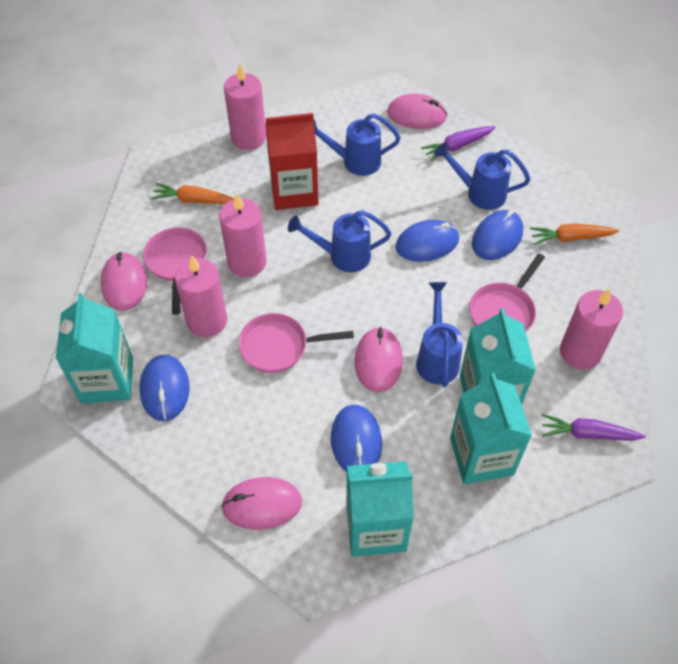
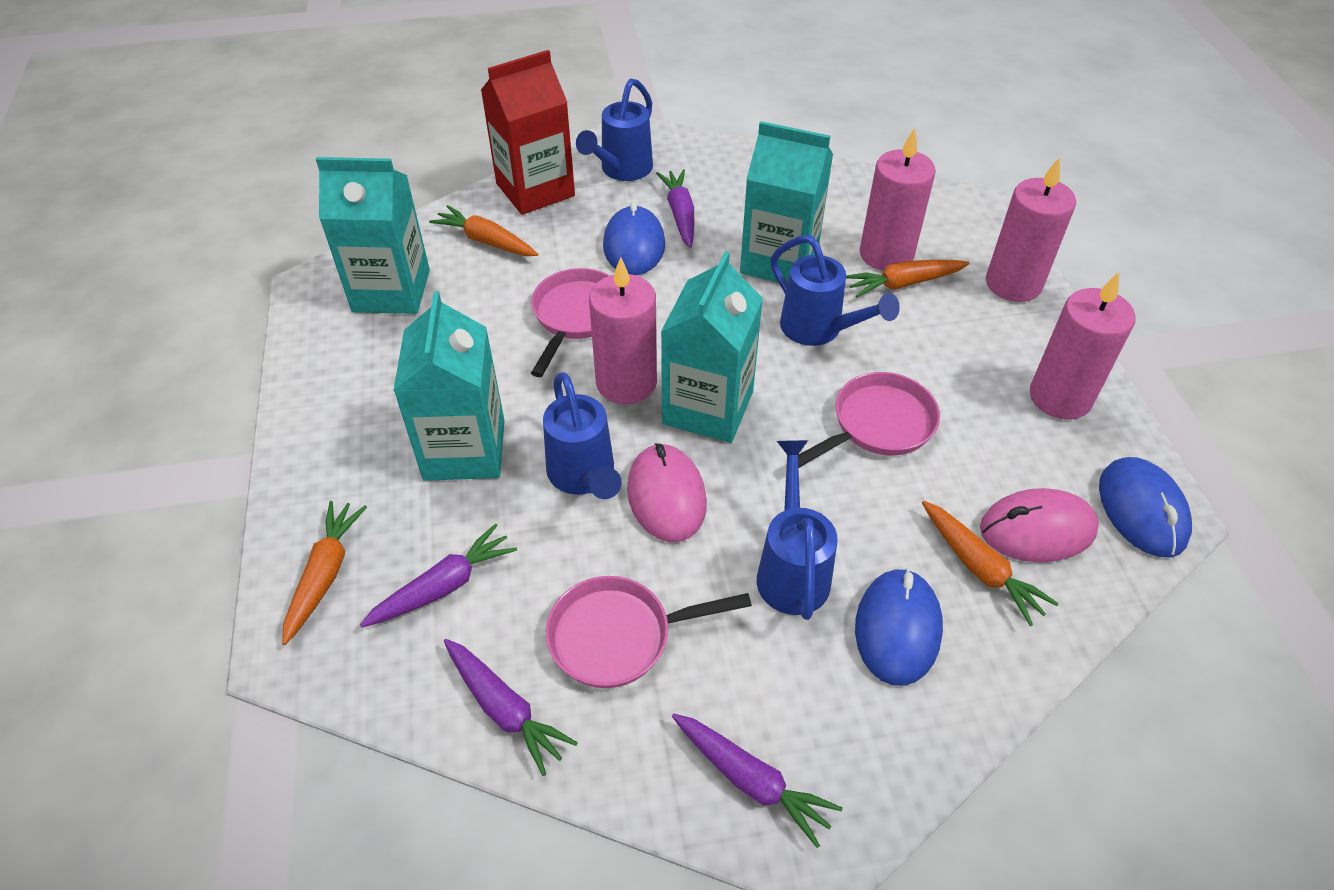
blue mouse: 4 -> 3
orange carrot: 2 -> 4
pink mouse: 4 -> 2
purple carrot: 2 -> 4

